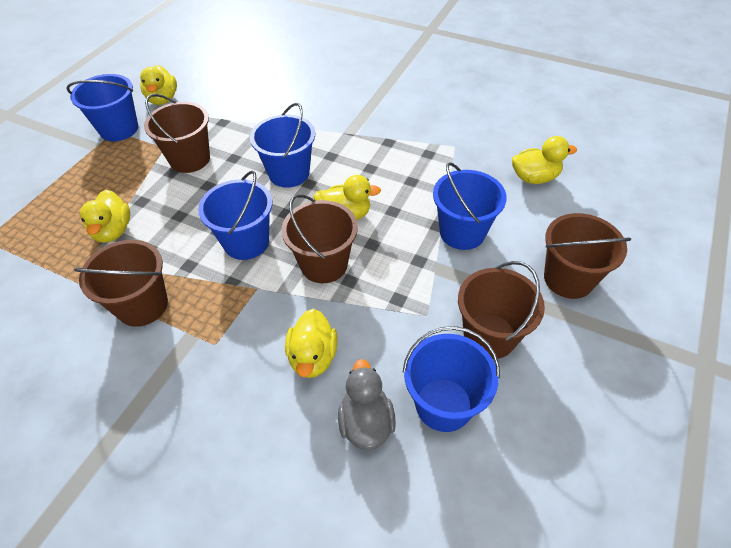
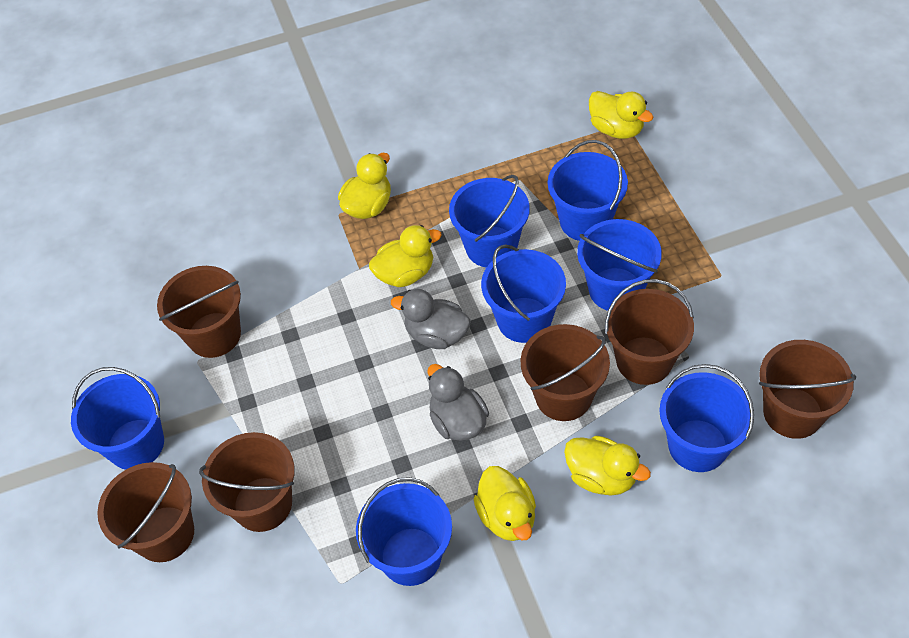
blue bucket: 5 -> 7
brown bucket: 5 -> 6
grey duck: 1 -> 2

